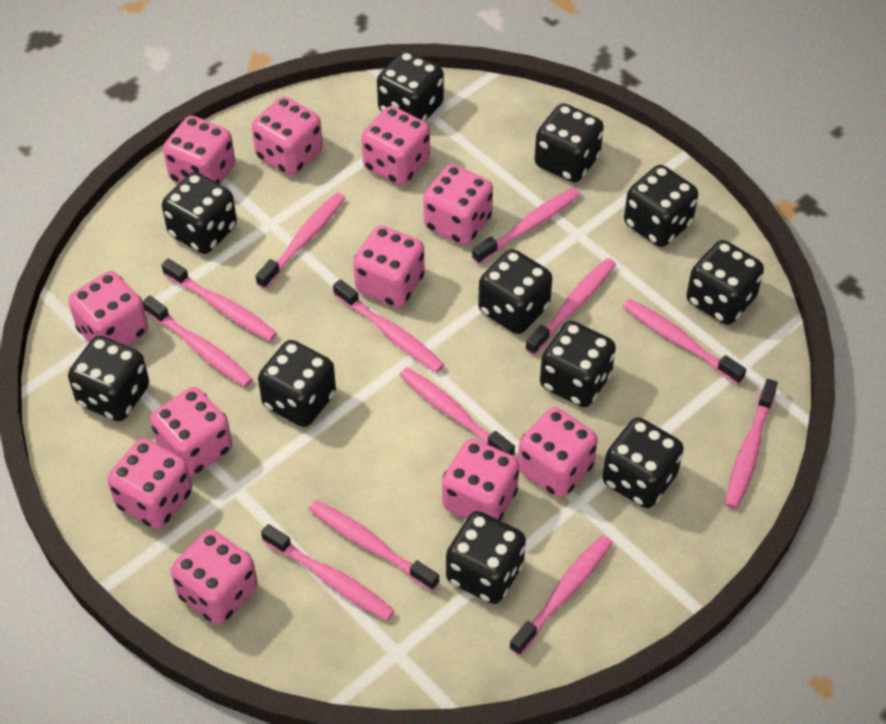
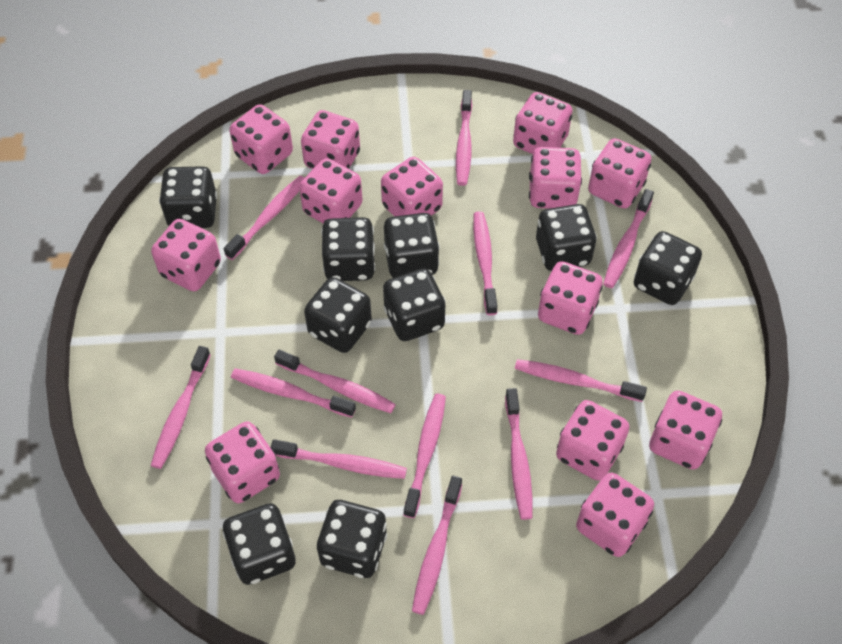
black dice: 11 -> 9
pink dice: 11 -> 13

